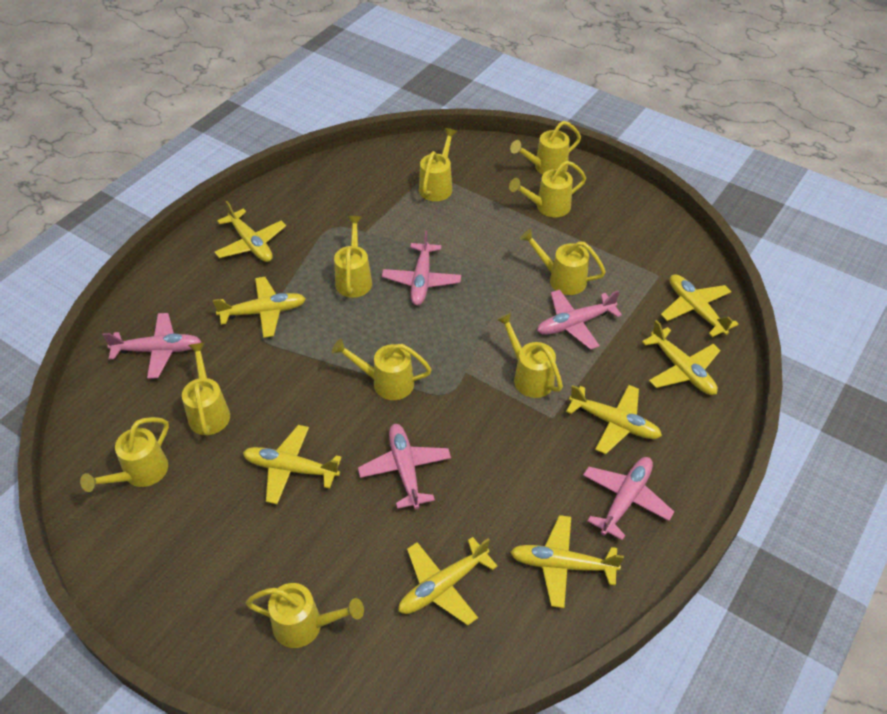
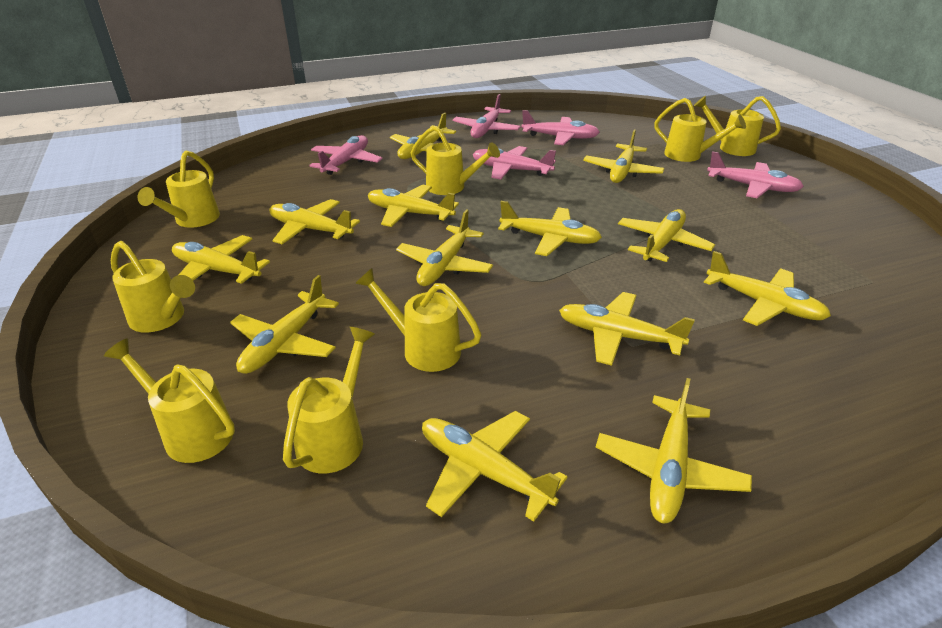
yellow plane: 8 -> 13
yellow watering can: 10 -> 8

